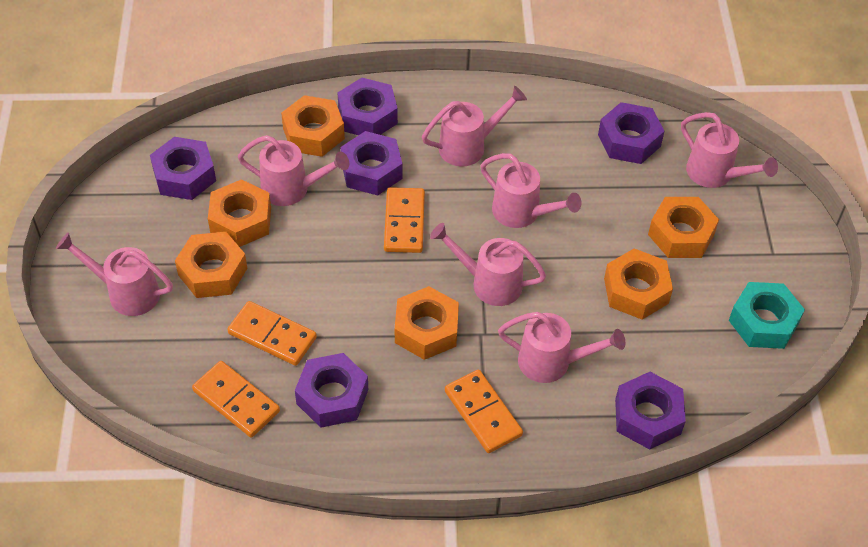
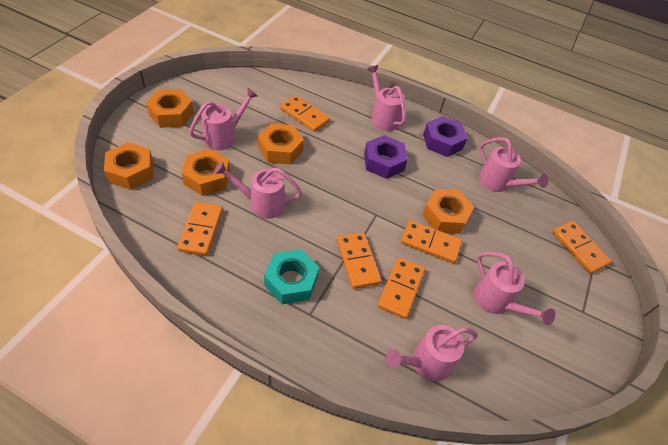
orange domino: 4 -> 6
orange nut: 6 -> 5
pink watering can: 7 -> 6
purple nut: 6 -> 2

